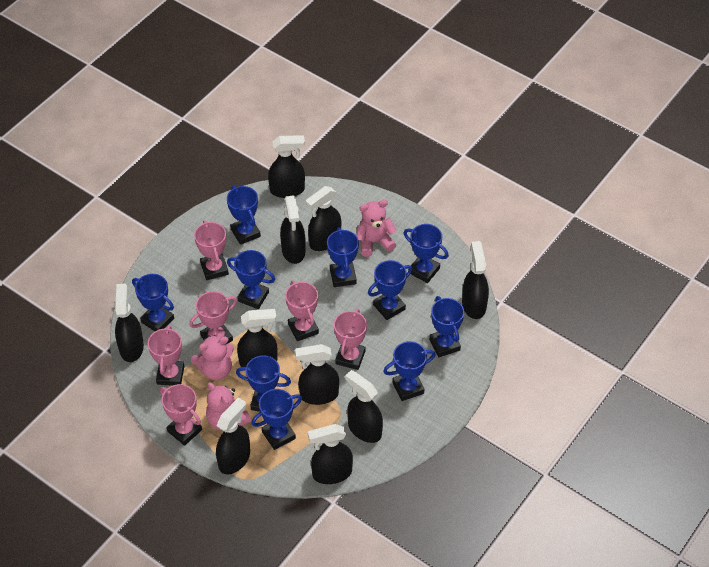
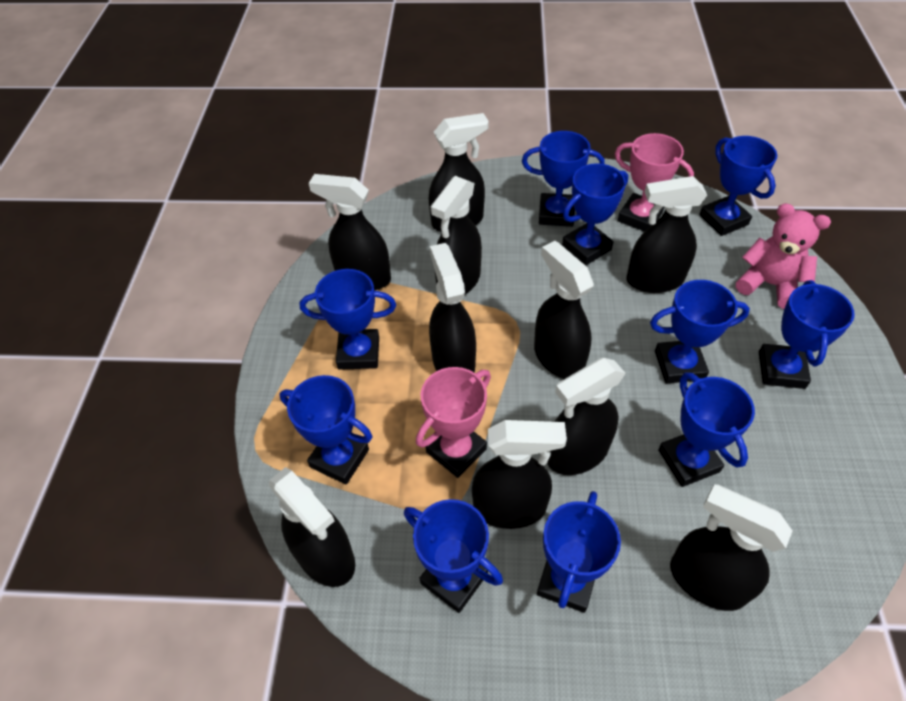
pink teddy bear: 3 -> 1
pink trophy: 6 -> 2

